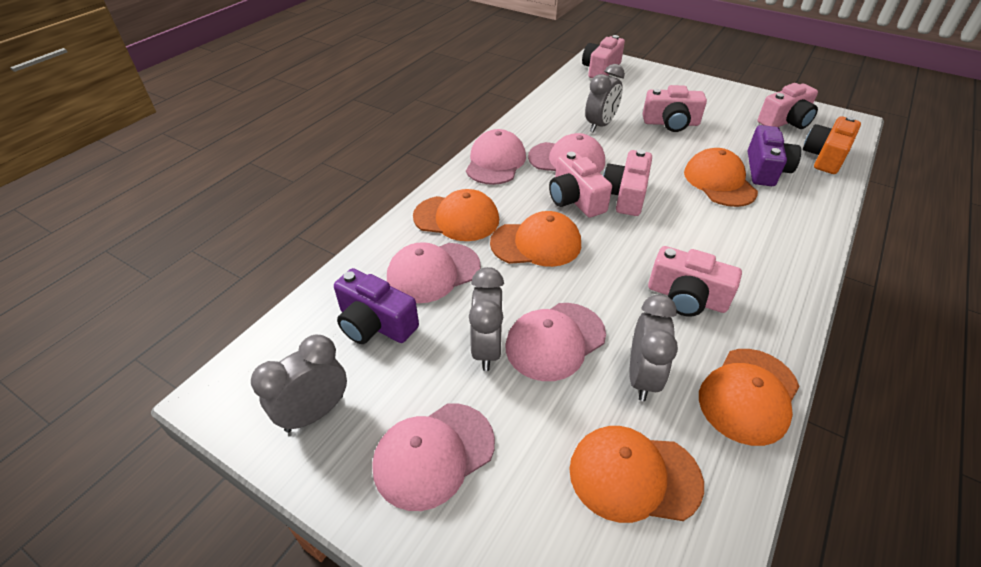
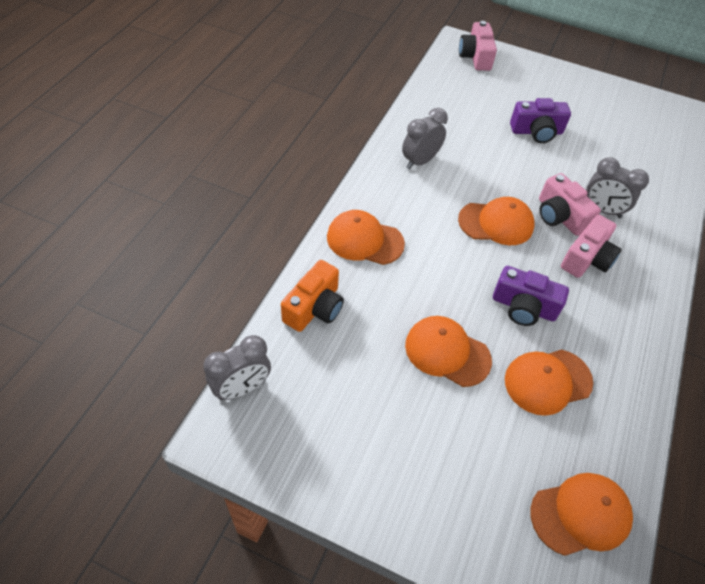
grey clock: 4 -> 3
pink camera: 6 -> 3
pink cap: 5 -> 0

